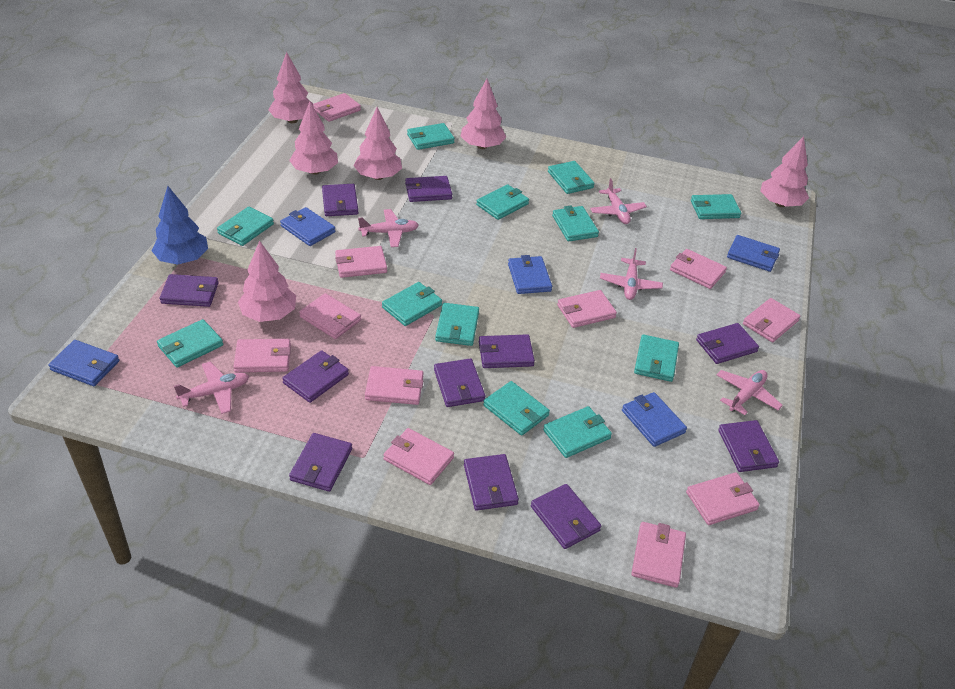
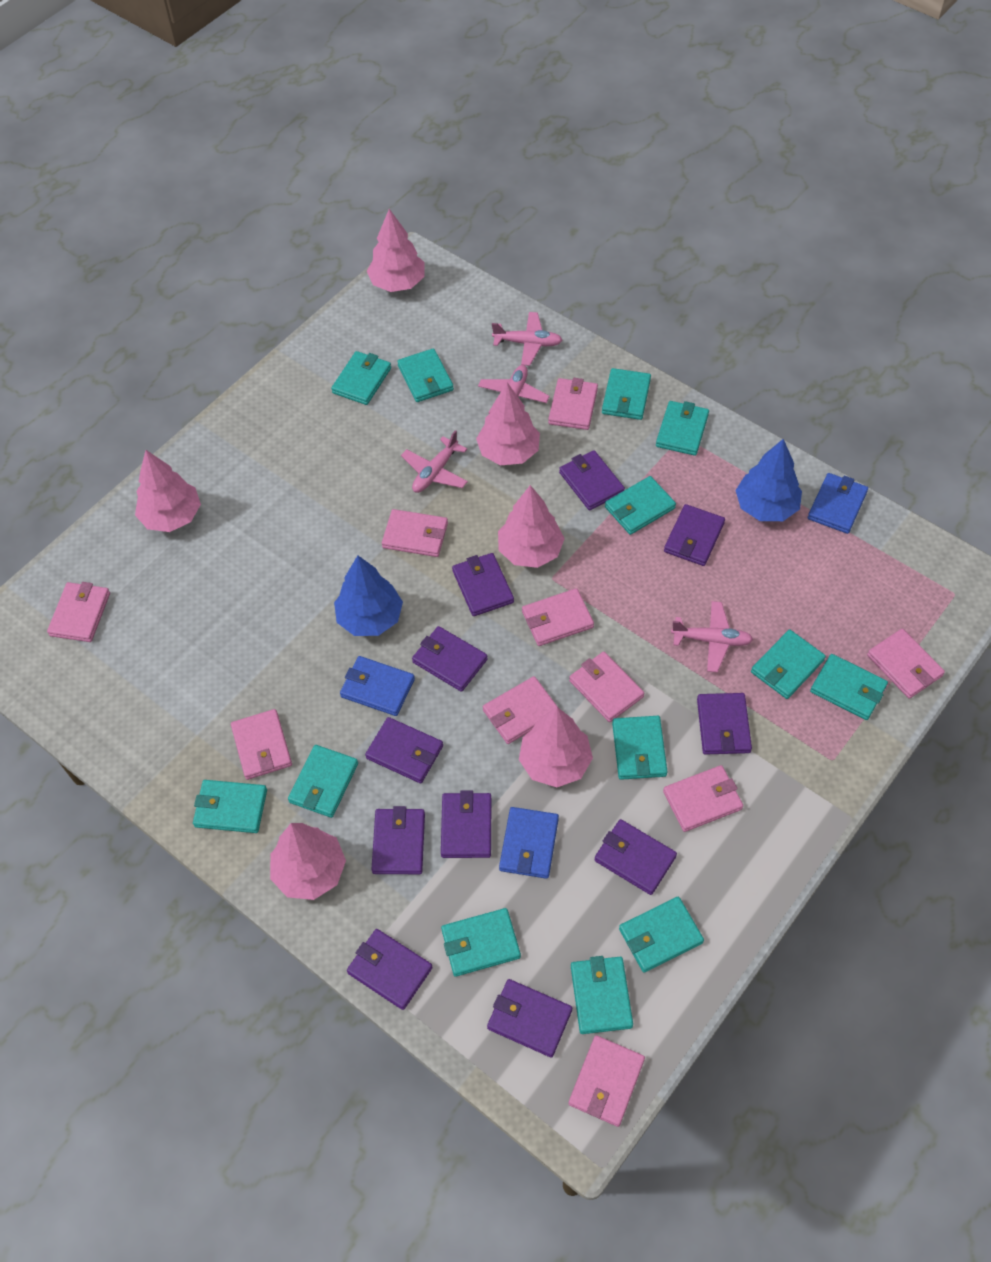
blue tree: 1 -> 2
blue wallet: 5 -> 3
pink plane: 5 -> 4
pink wallet: 11 -> 10
turquoise wallet: 12 -> 13

